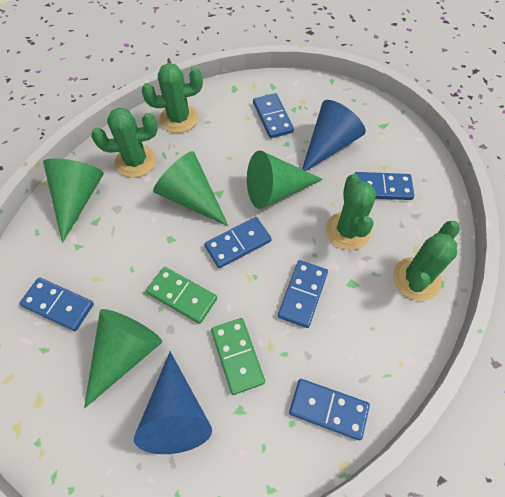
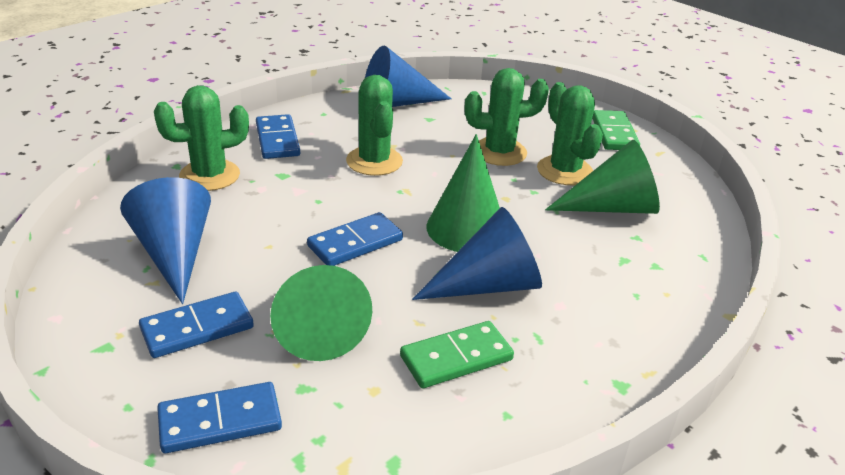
blue cone: 2 -> 3
blue domino: 6 -> 4
green cone: 4 -> 3

